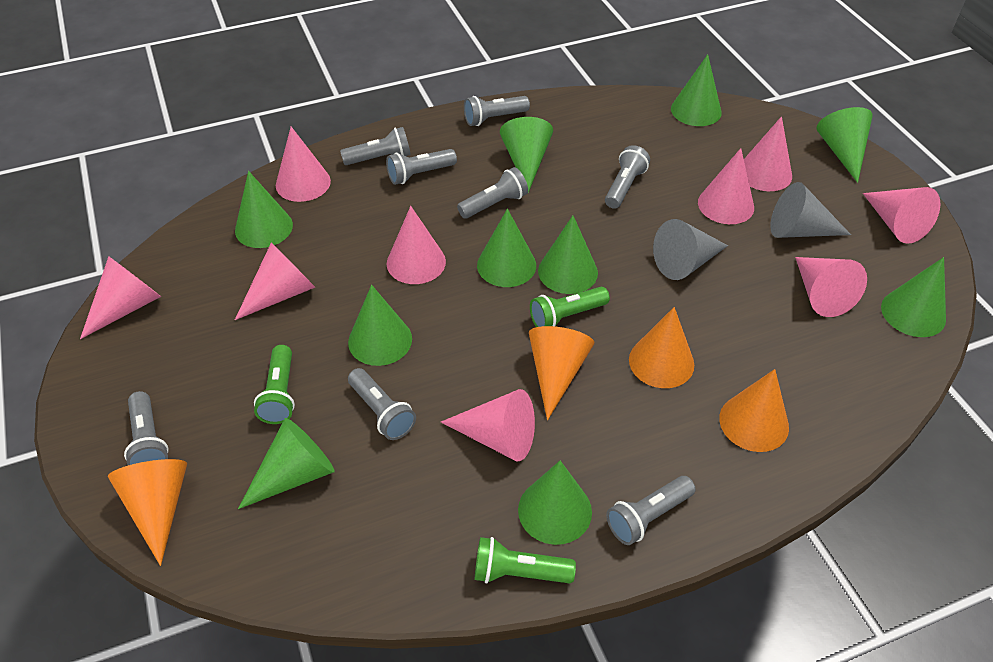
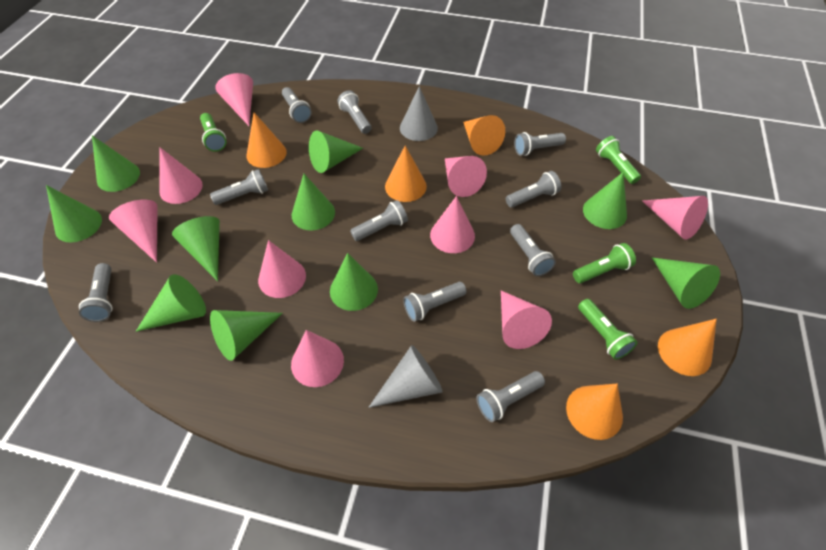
green flashlight: 3 -> 4
grey flashlight: 8 -> 10
orange cone: 4 -> 5

